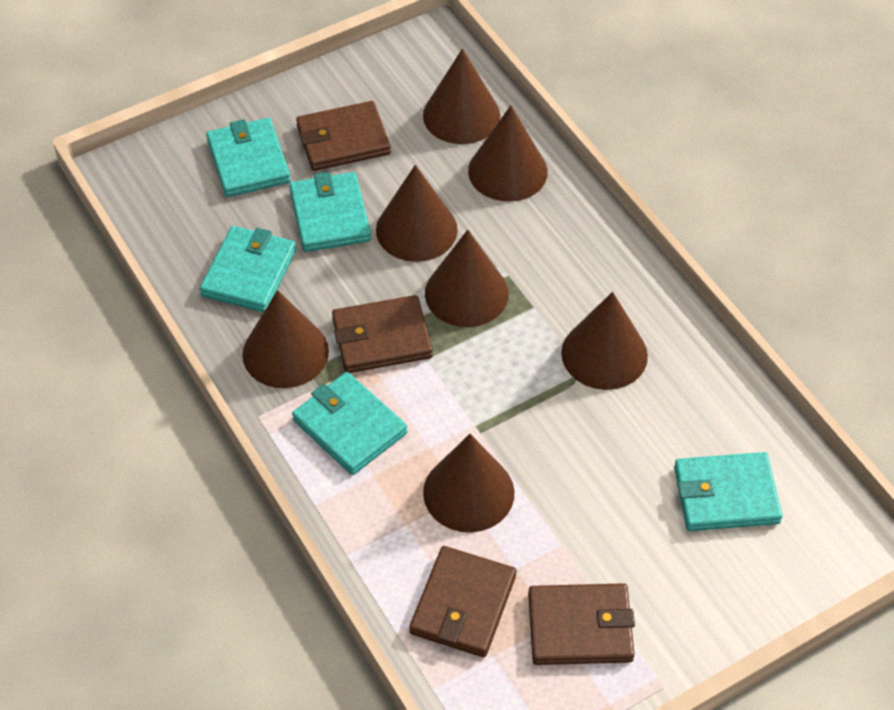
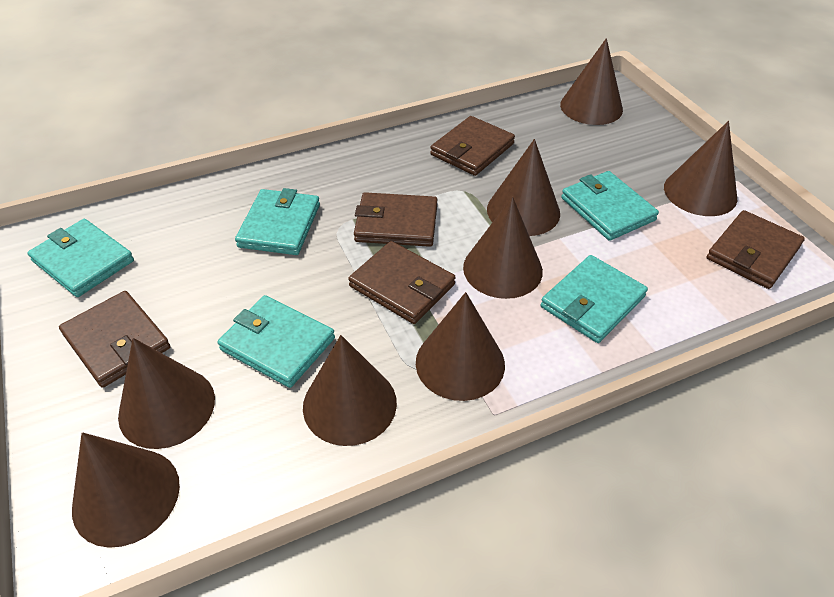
brown cone: 7 -> 8
brown wallet: 4 -> 5

